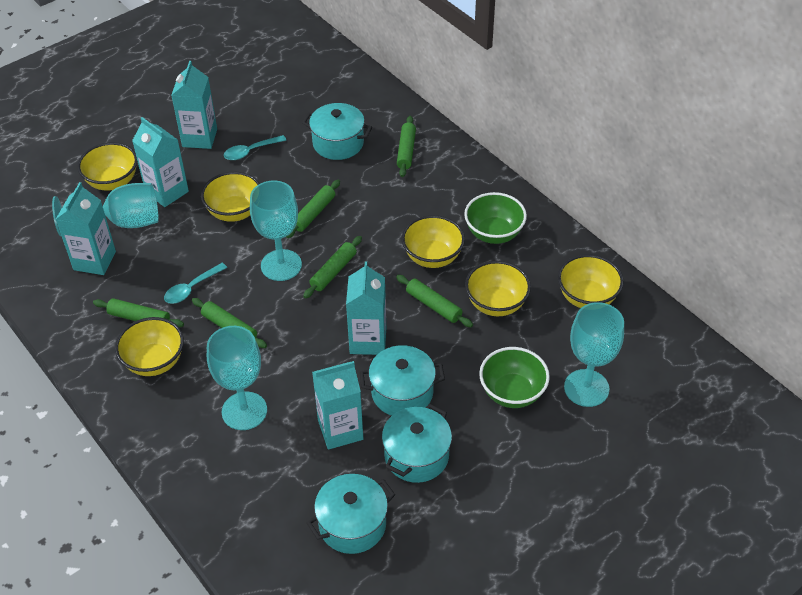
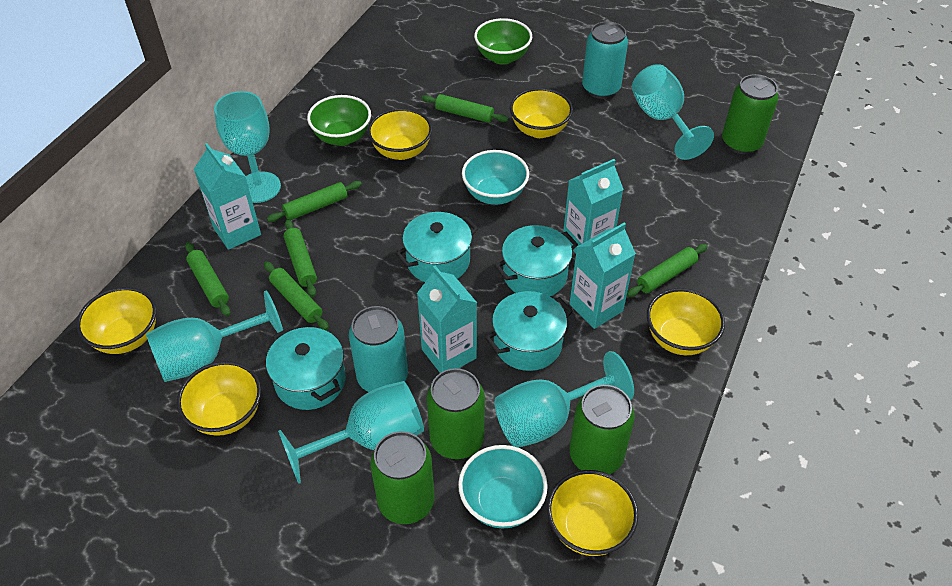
green can: 0 -> 4
turquoise bowl: 0 -> 2
turquoise can: 0 -> 2
turquoise carton: 5 -> 4
turquoise goblet: 4 -> 5
turquoise spoon: 2 -> 0

